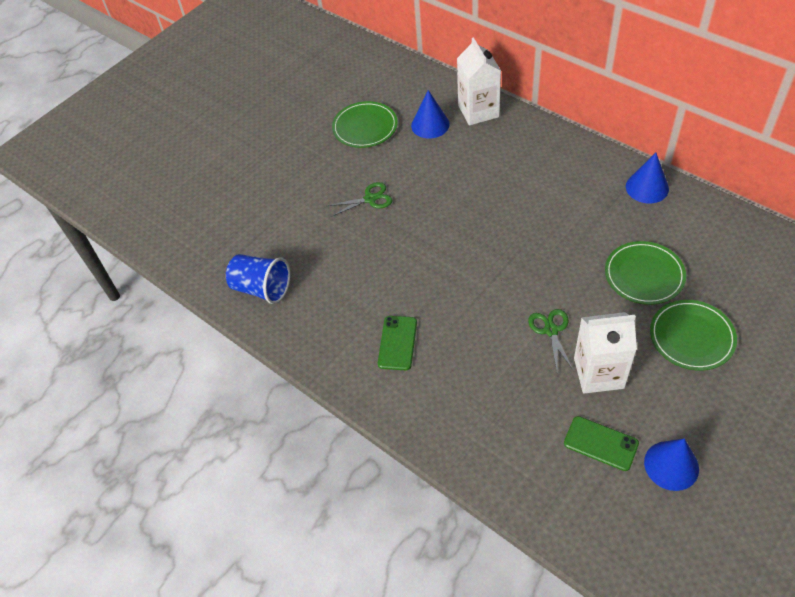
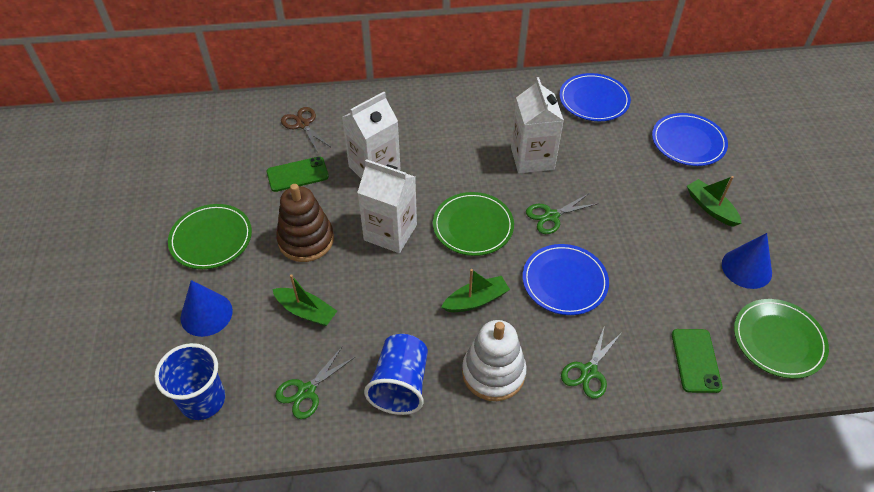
blue cone: 3 -> 2
blue cup: 1 -> 2
blue plate: 0 -> 3
brown scissors: 0 -> 1
brown stacking toy: 0 -> 1
green boat: 0 -> 3
green scissors: 2 -> 3
white carton: 2 -> 3
white stacking toy: 0 -> 1

